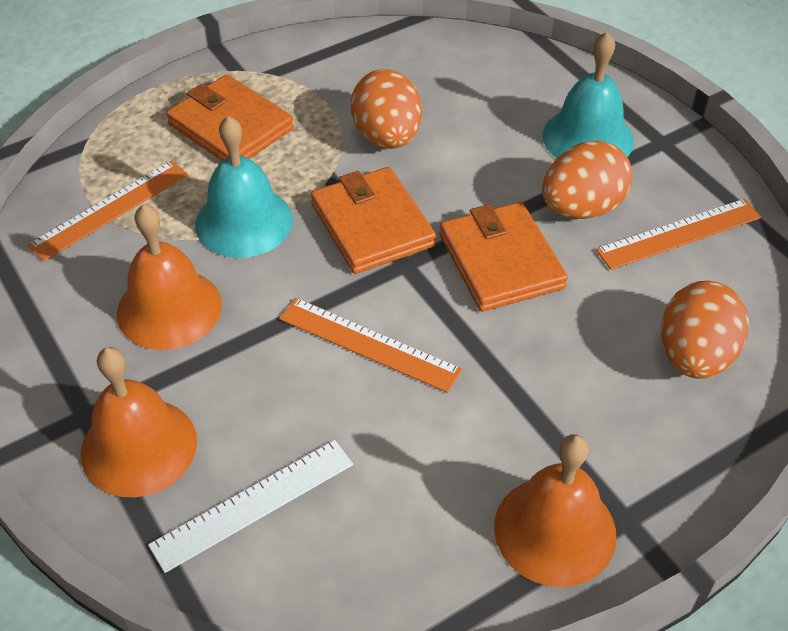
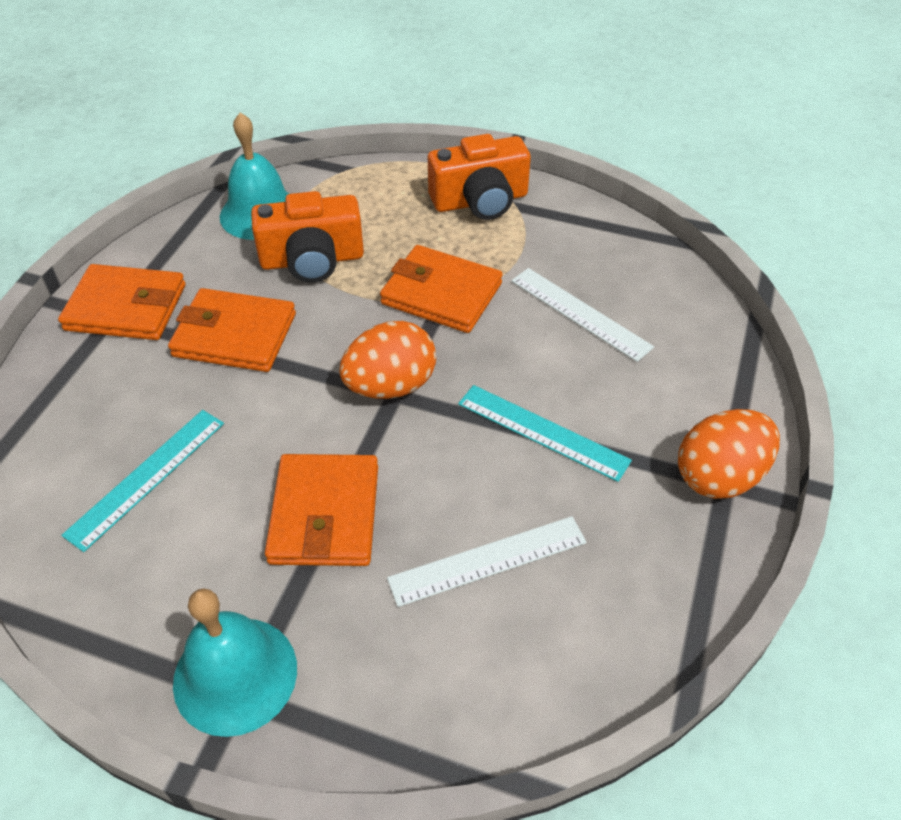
orange bell: 3 -> 0
orange camera: 0 -> 2
orange egg: 3 -> 2
orange ruler: 3 -> 0
orange wallet: 3 -> 4
turquoise ruler: 0 -> 2
white ruler: 1 -> 2

